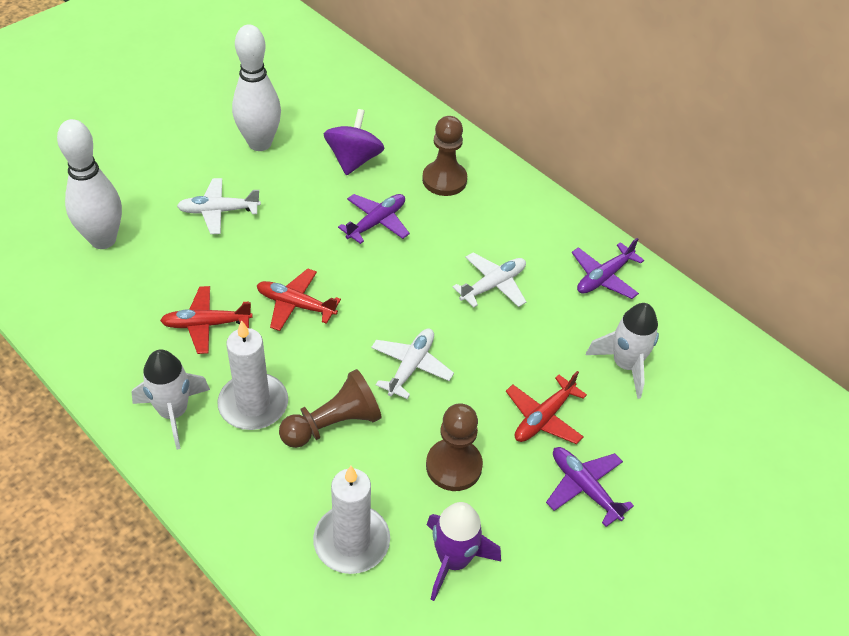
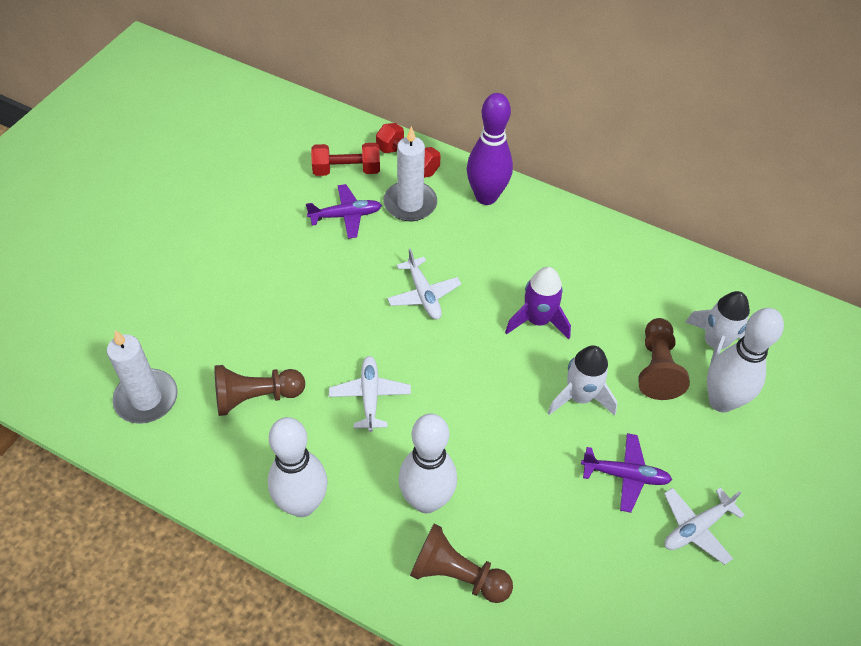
purple bowling pin: 0 -> 1
purple plane: 3 -> 2
purple spinning top: 1 -> 0
red dumbbell: 0 -> 2
red plane: 3 -> 0
white bowling pin: 2 -> 3

